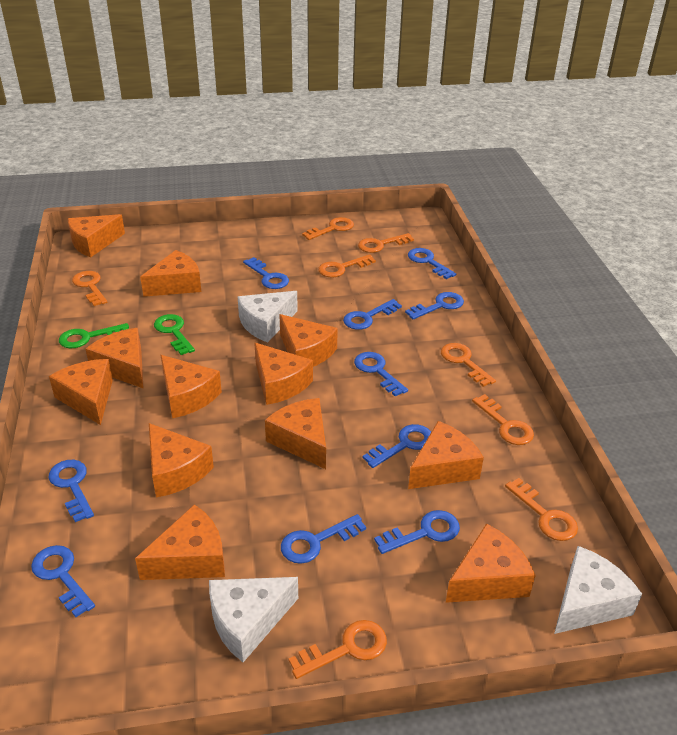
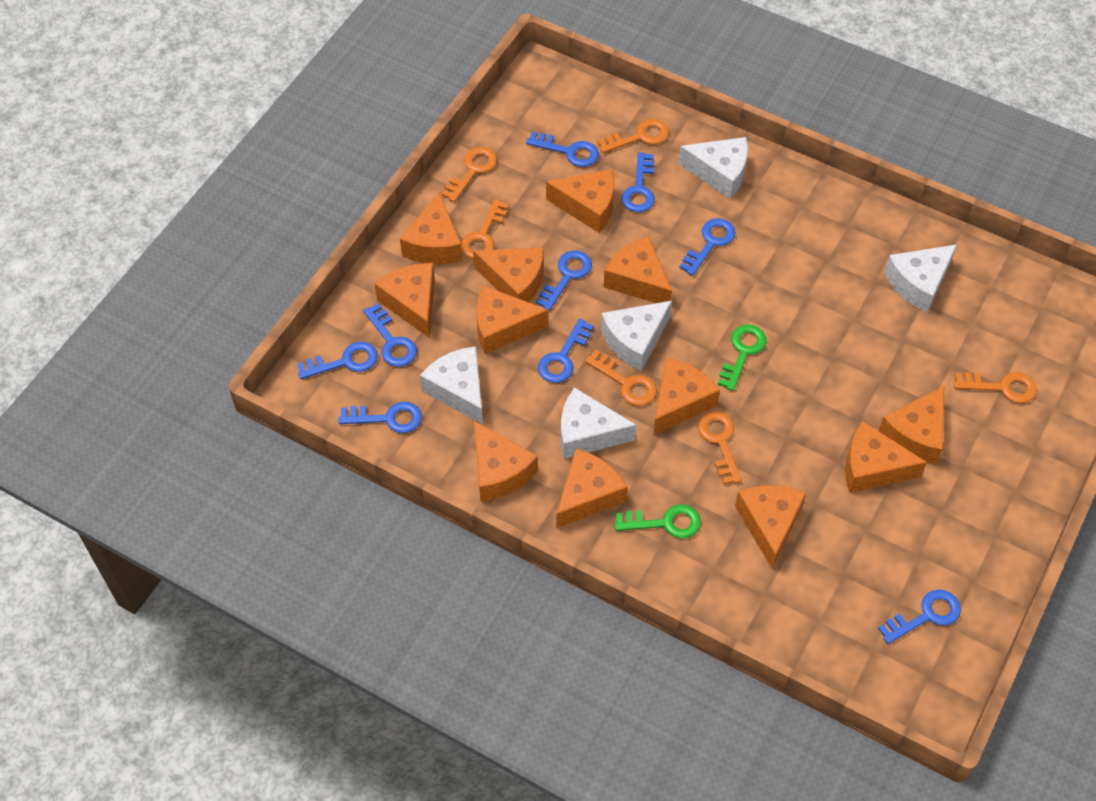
blue key: 10 -> 9
orange key: 8 -> 6
white cheese: 3 -> 5

